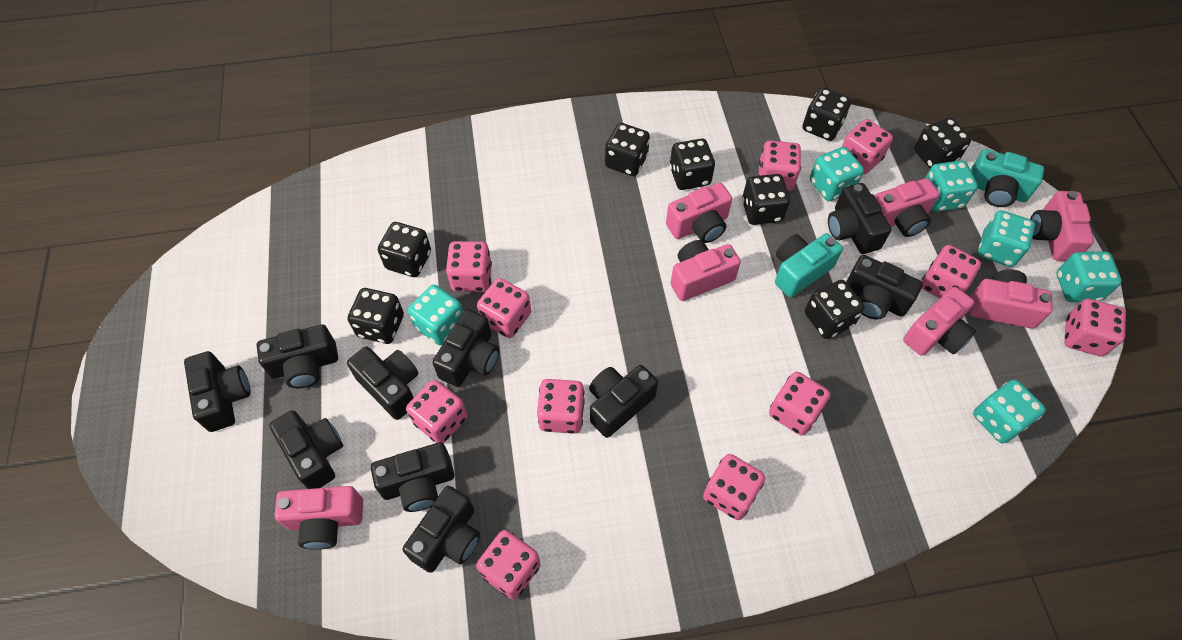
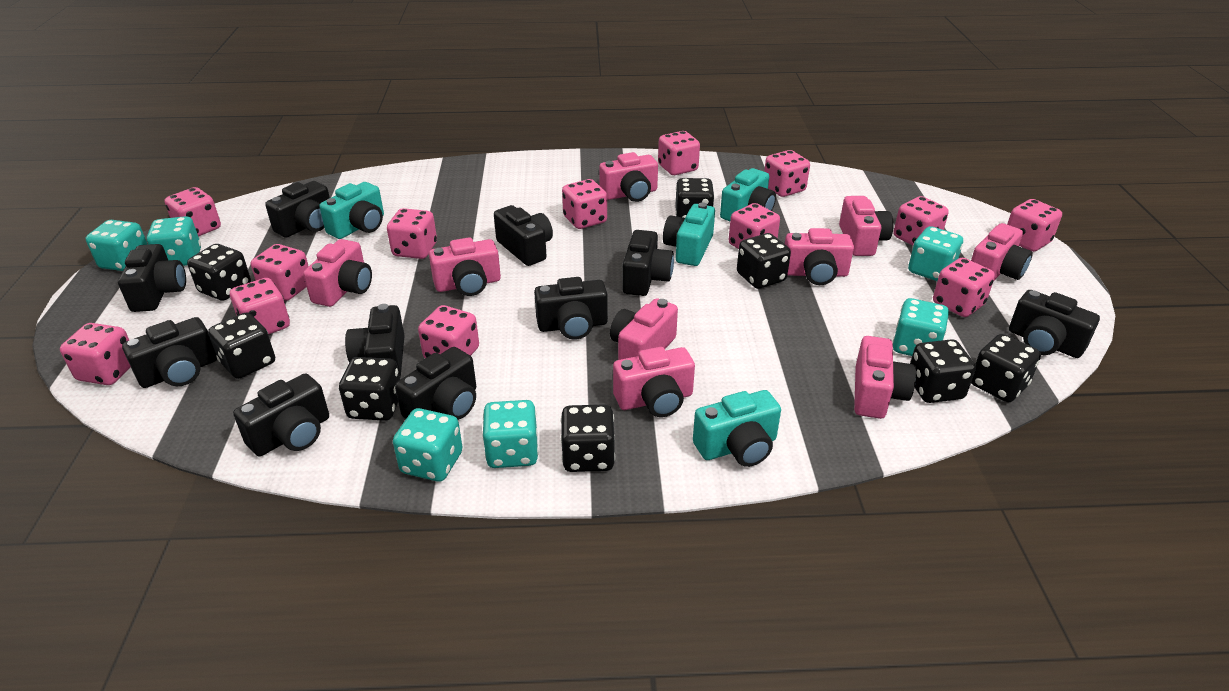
pink camera: 7 -> 9
pink dice: 11 -> 13
turquoise camera: 2 -> 4

